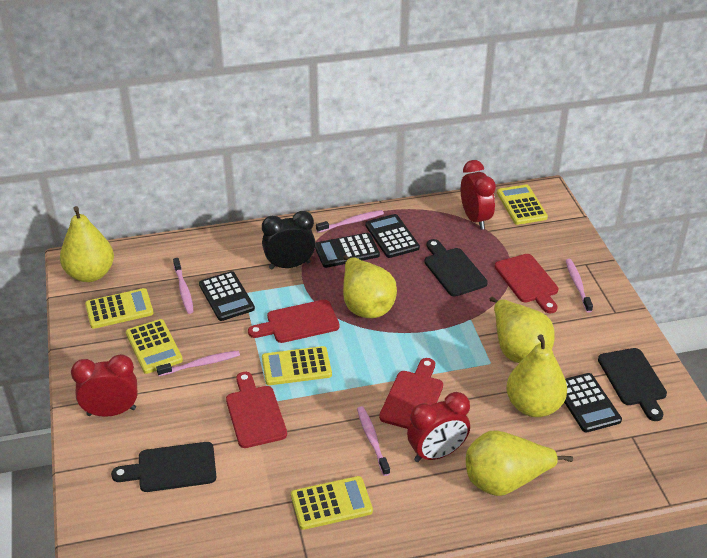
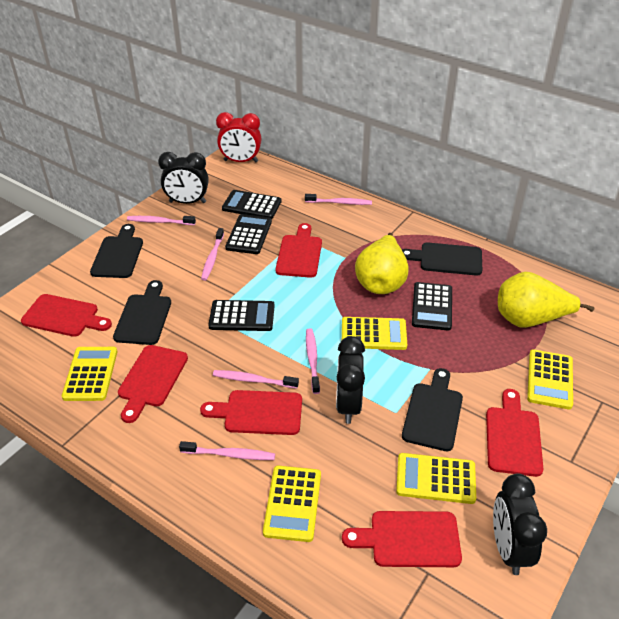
black clock: 1 -> 3
black cutting board: 3 -> 4
pink toothbrush: 5 -> 6
red clock: 3 -> 1
red cutting board: 4 -> 6
yellow pear: 5 -> 2

